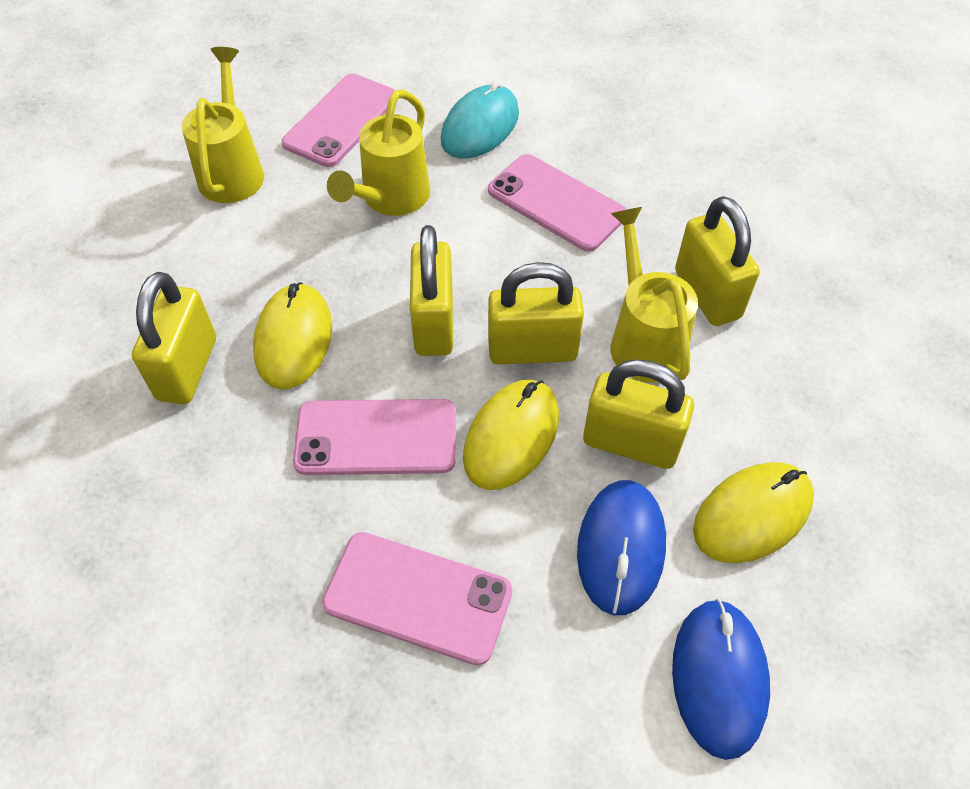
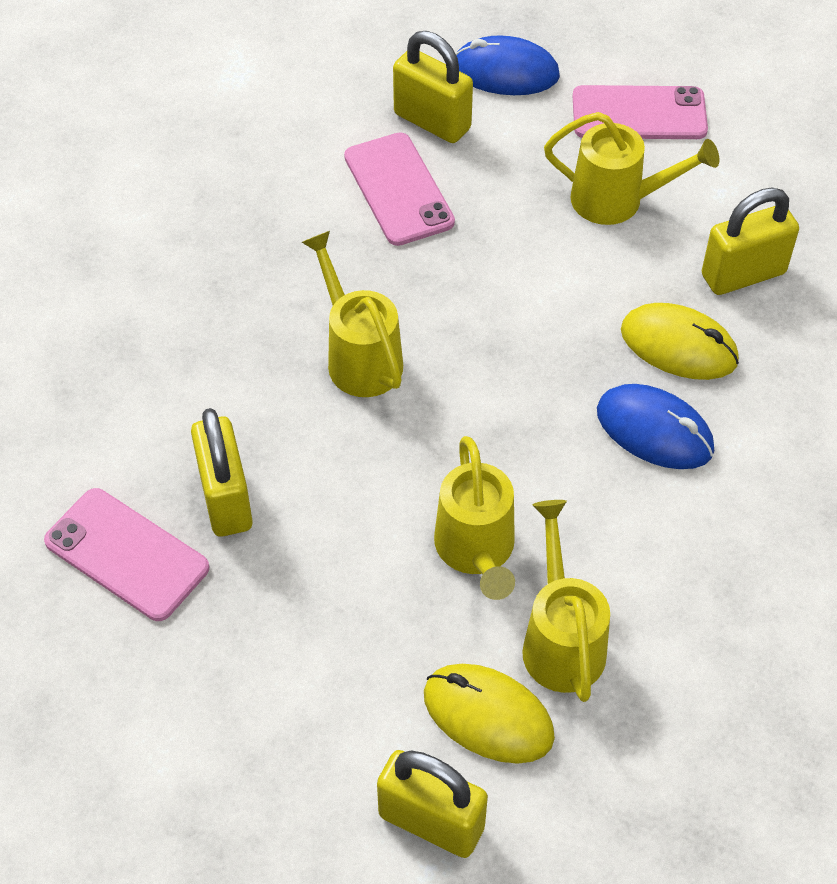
pink phone: 4 -> 3
turquoise mouse: 1 -> 0
yellow mouse: 3 -> 2
yellow padlock: 5 -> 4
yellow watering can: 3 -> 4

